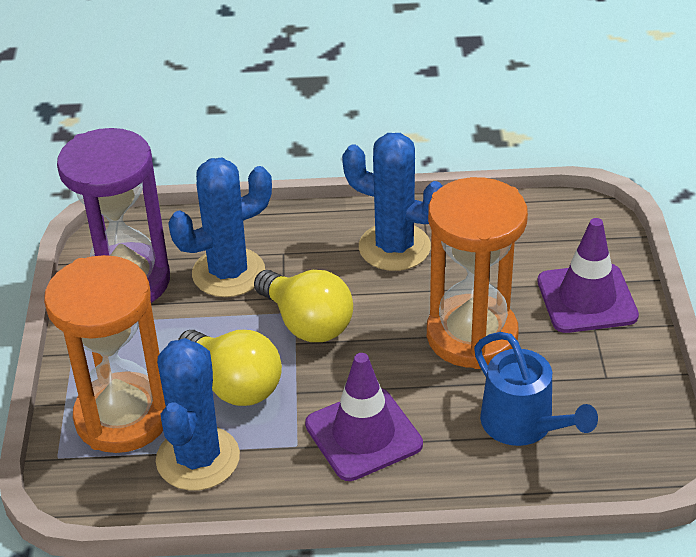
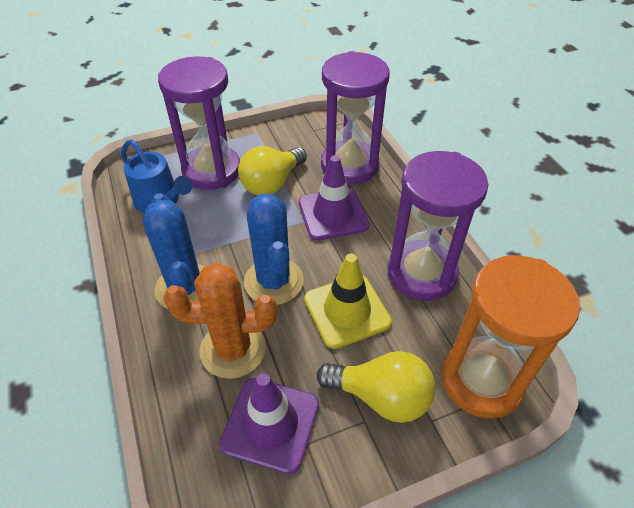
blue cactus: 3 -> 2
orange cactus: 0 -> 1
orange hourglass: 2 -> 1
purple hourglass: 1 -> 3
yellow traffic cone: 0 -> 1

